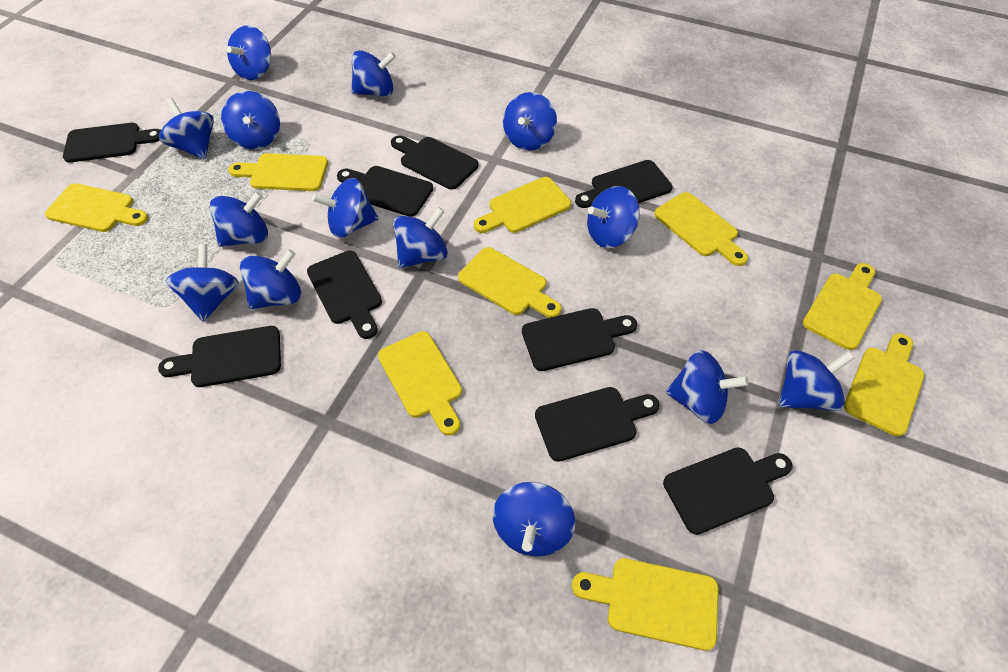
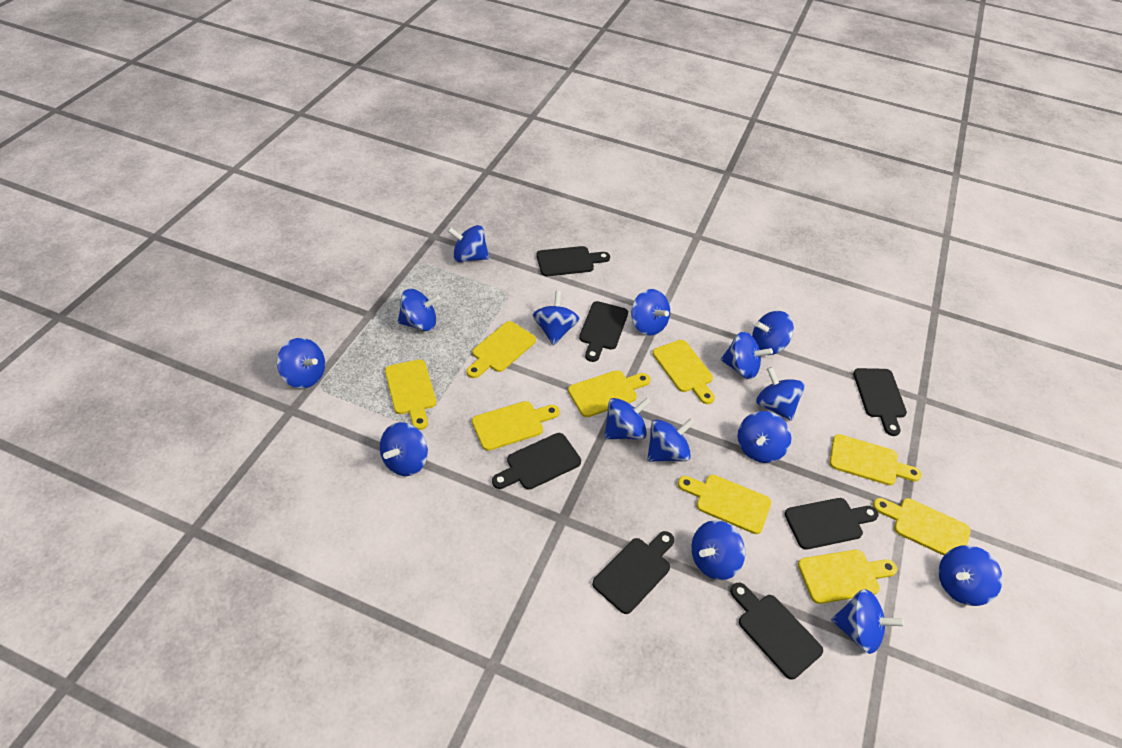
black cutting board: 9 -> 7
blue spinning top: 14 -> 15

